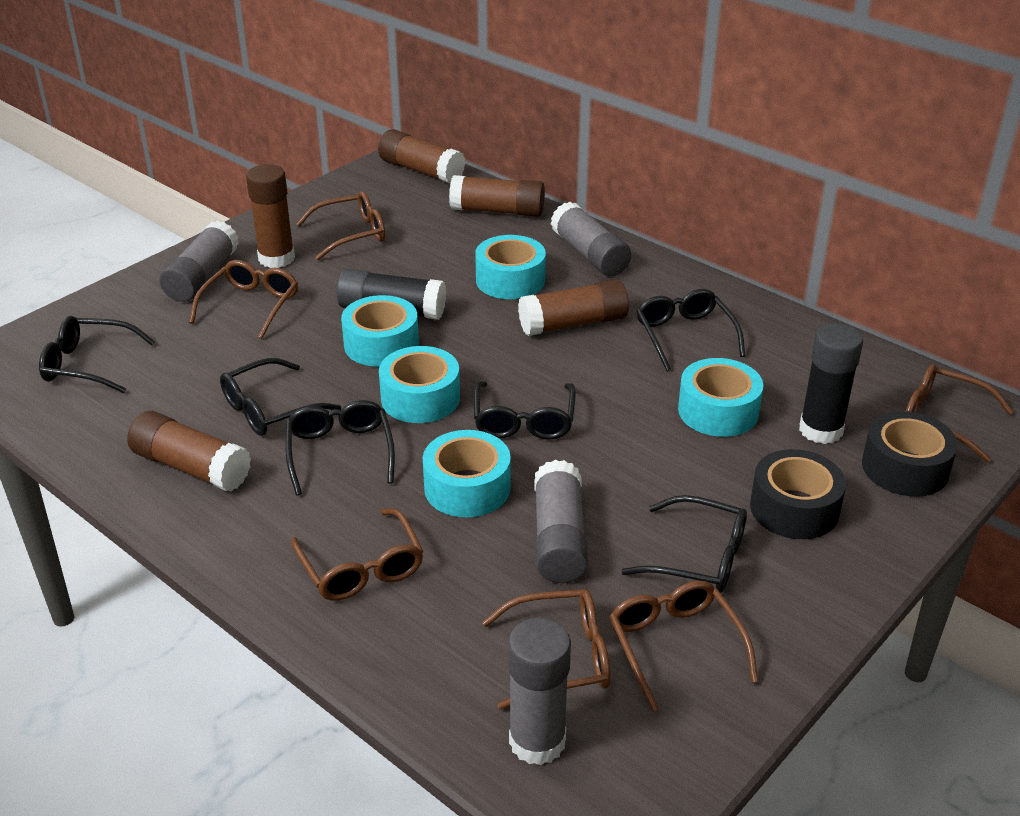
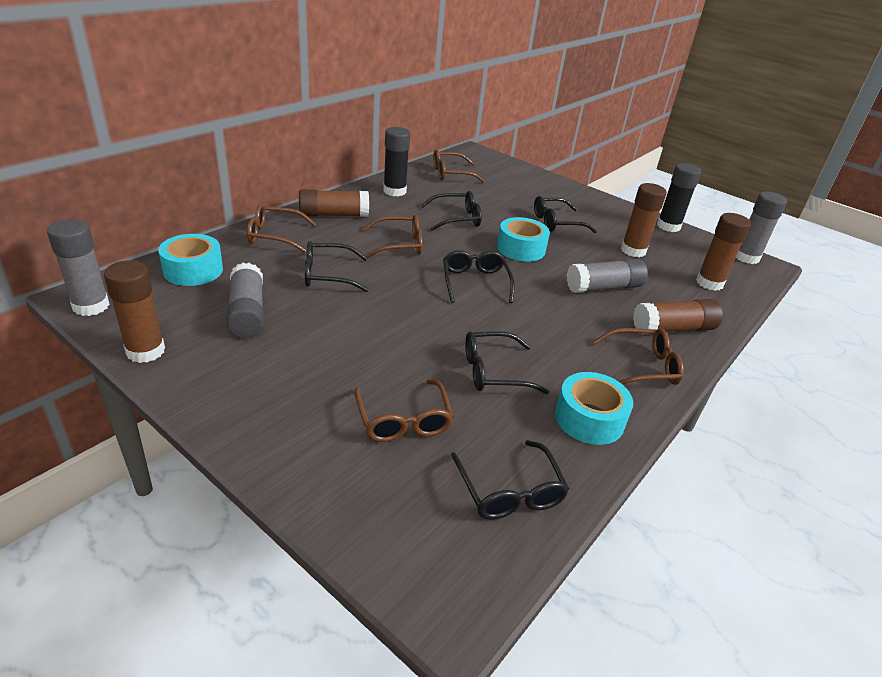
black tape: 2 -> 0
brown glasses: 6 -> 5
turquoise tape: 5 -> 3

